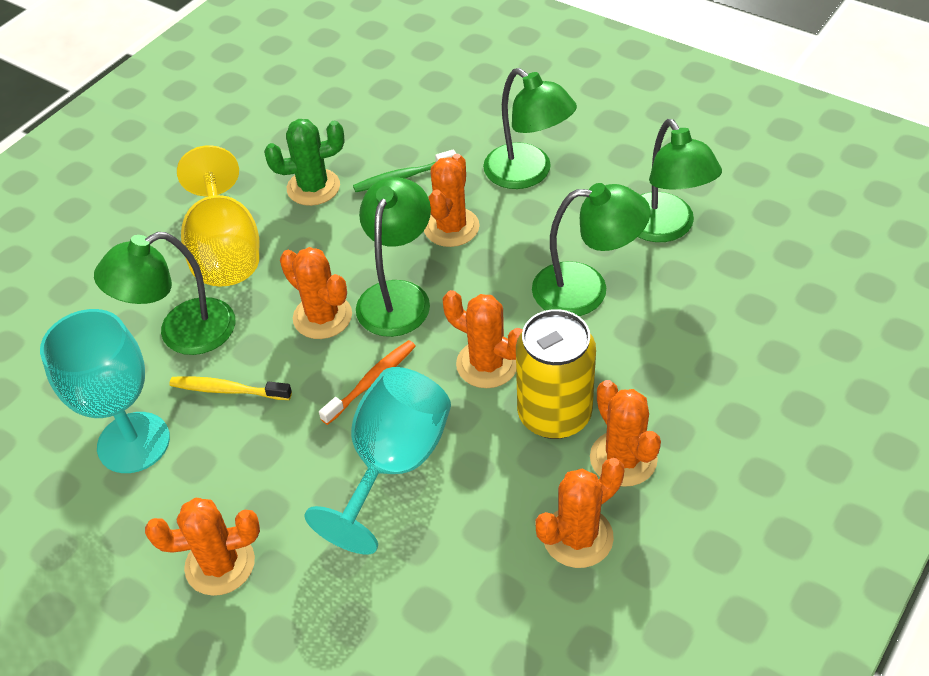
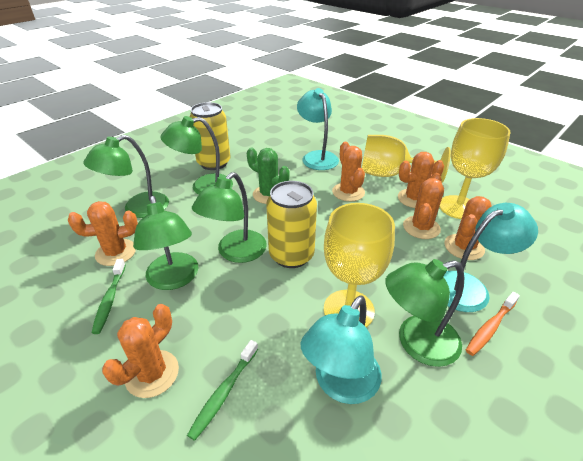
green toothbrush: 1 -> 2
turquoise goblet: 2 -> 0
turquoise lamp: 0 -> 3
yellow can: 1 -> 2
yellow goblet: 1 -> 3
yellow toothbrush: 1 -> 0

